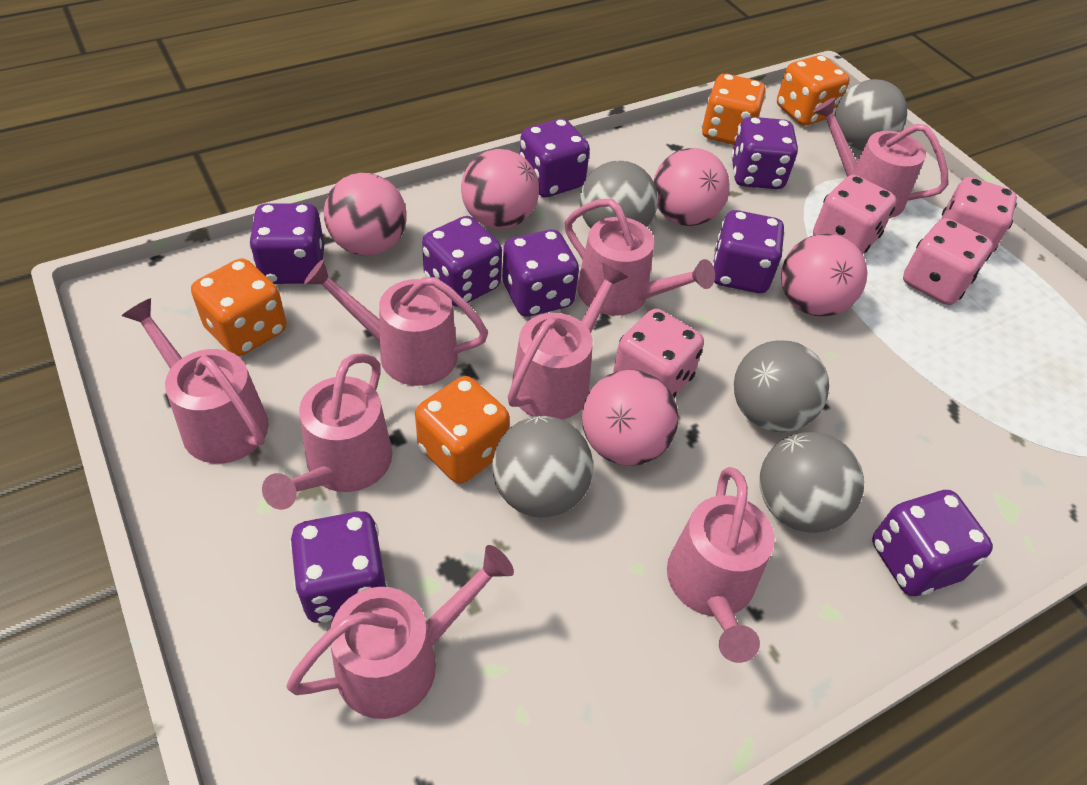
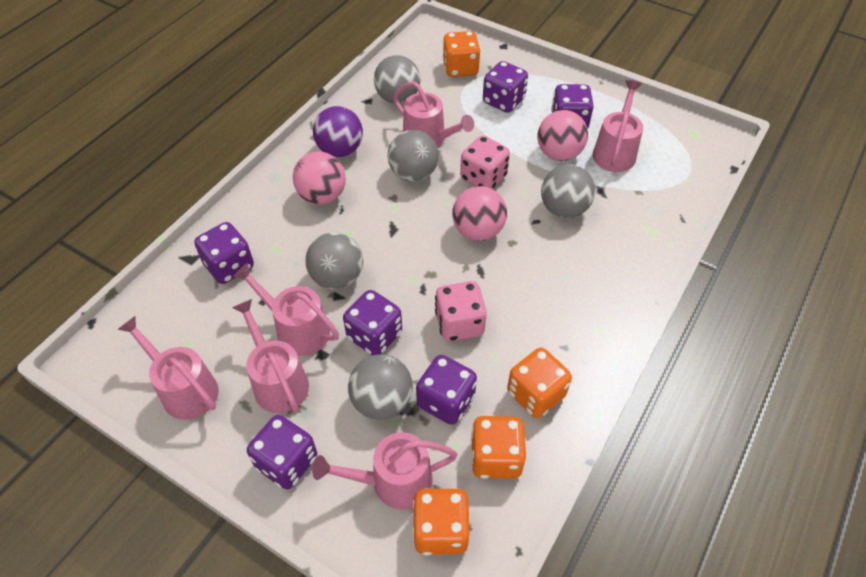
pink ball: 5 -> 3
pink dice: 4 -> 2
pink watering can: 8 -> 6
purple ball: 0 -> 1
purple dice: 8 -> 6

